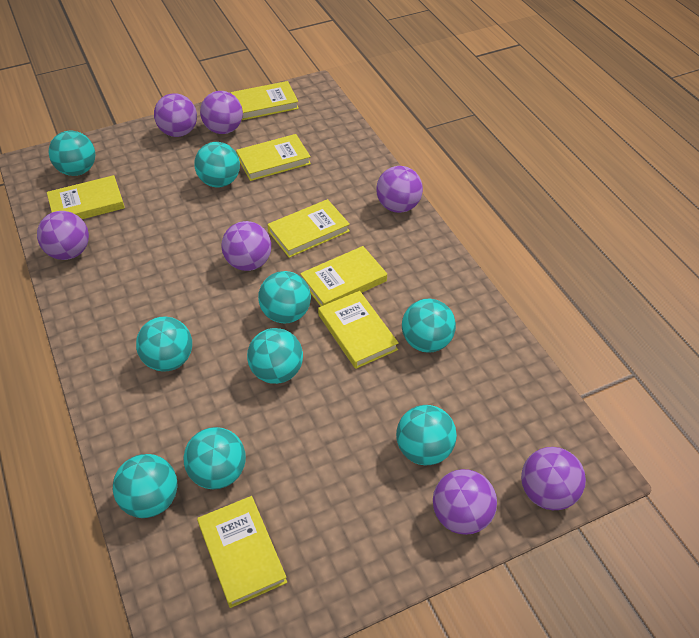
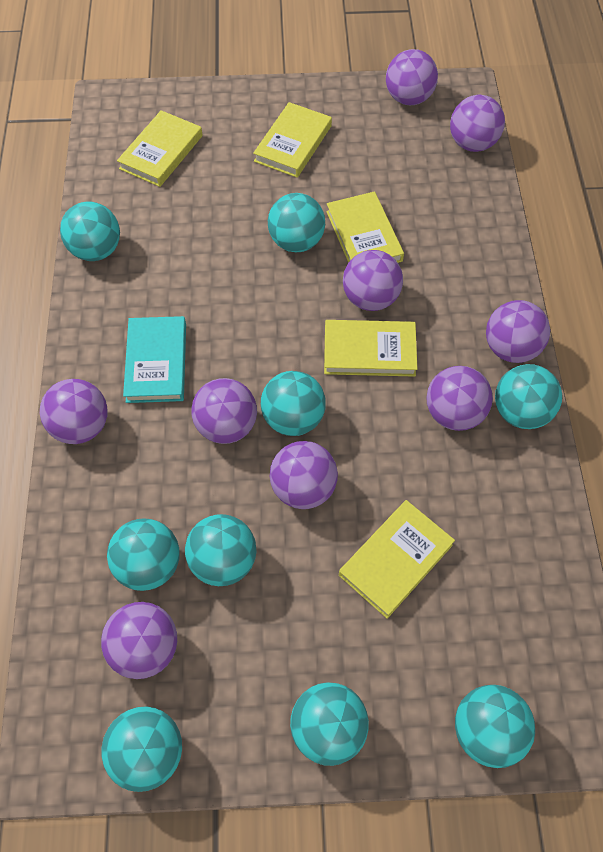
purple ball: 7 -> 9
turquoise book: 0 -> 1
yellow book: 7 -> 5

